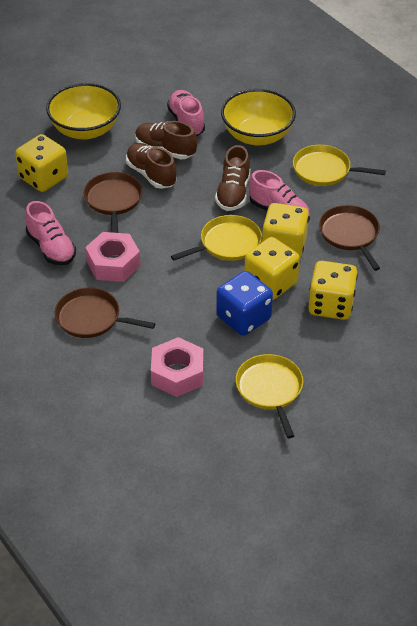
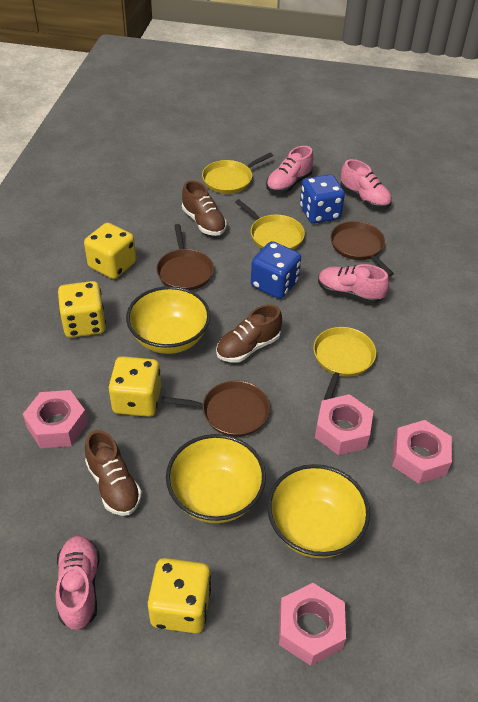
blue dice: 1 -> 2
pink nut: 2 -> 4
pink shoe: 3 -> 4
yellow bowl: 2 -> 3

